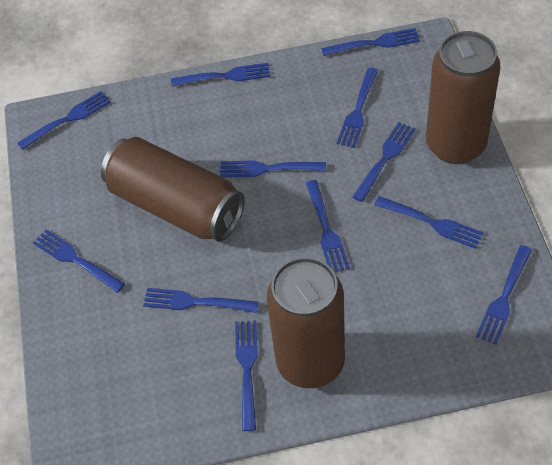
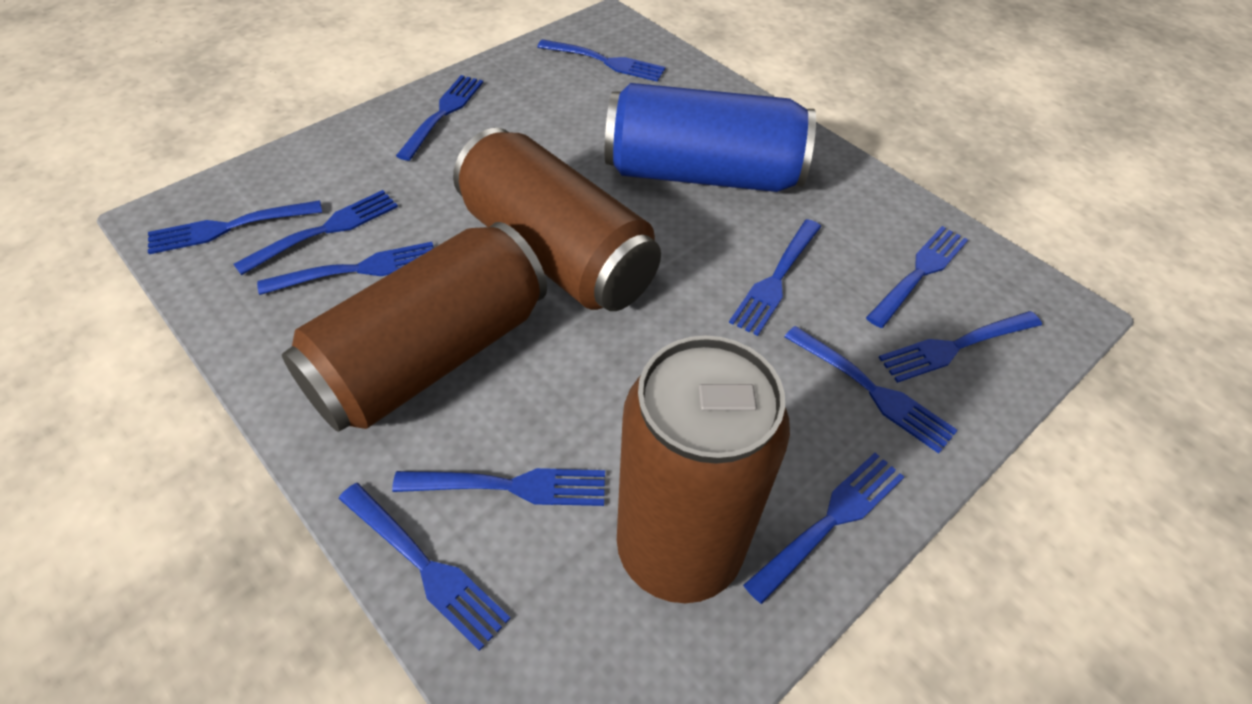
blue can: 0 -> 1

